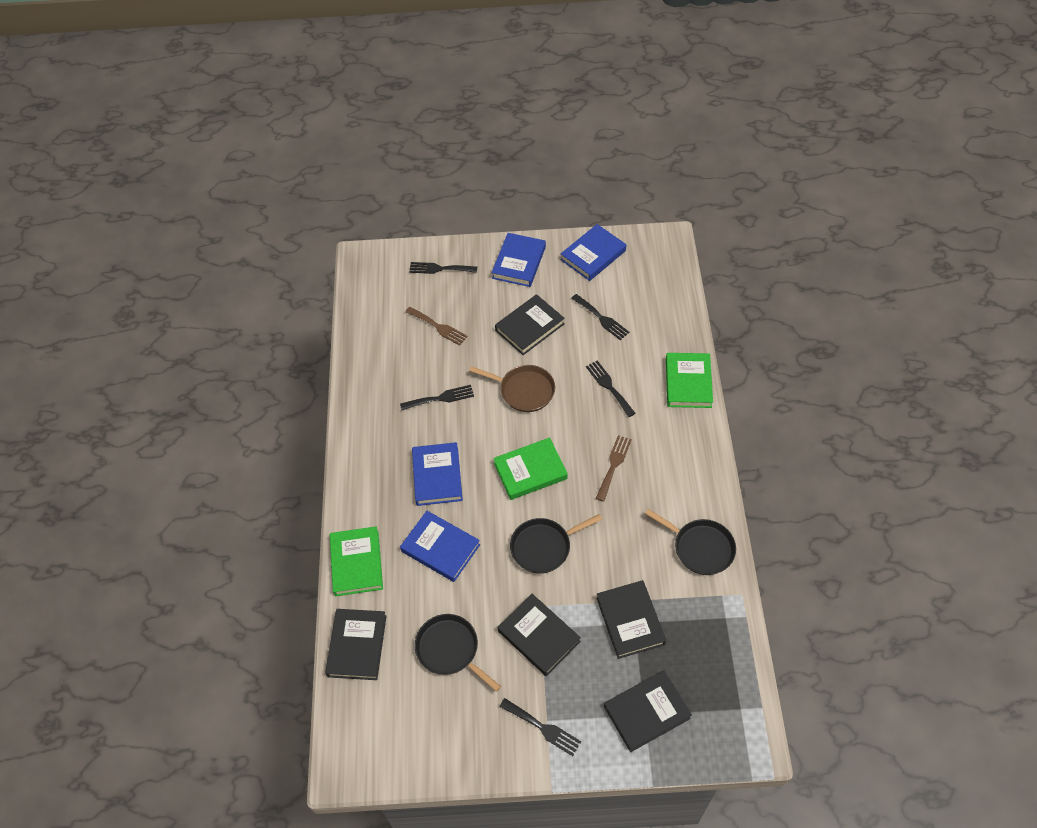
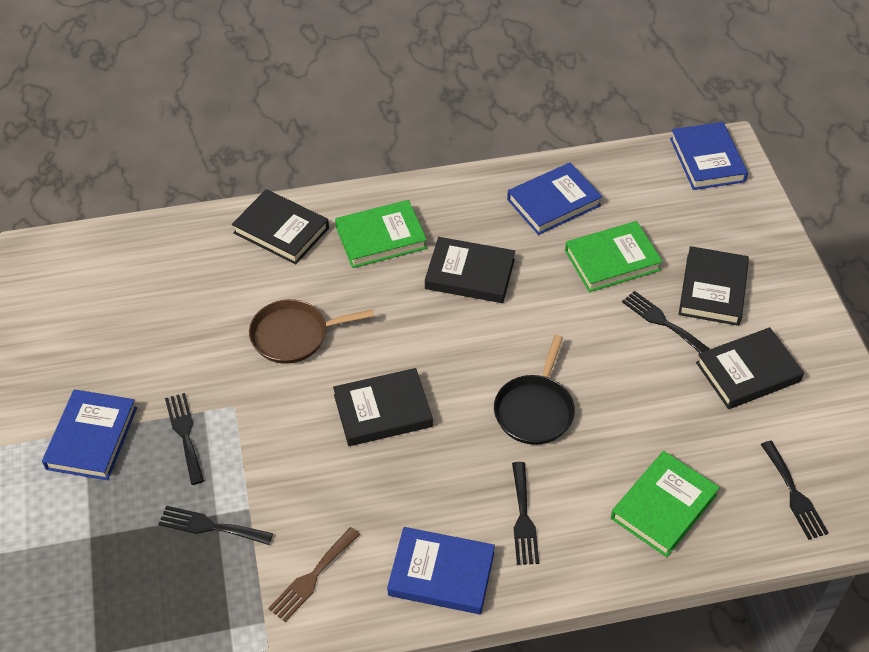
black pan: 3 -> 1
brown fork: 2 -> 1

